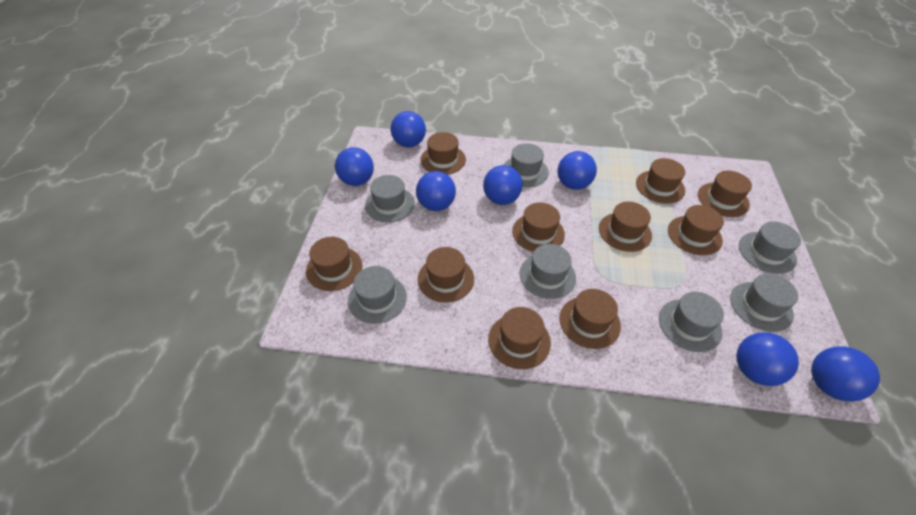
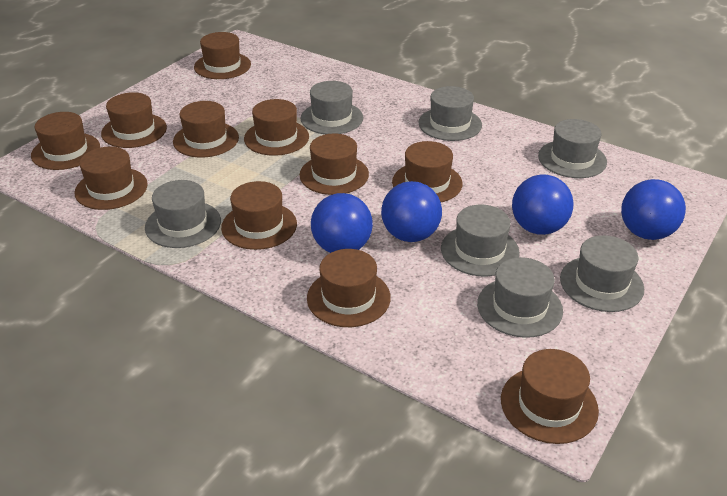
blue ball: 7 -> 4
brown hat: 10 -> 11

